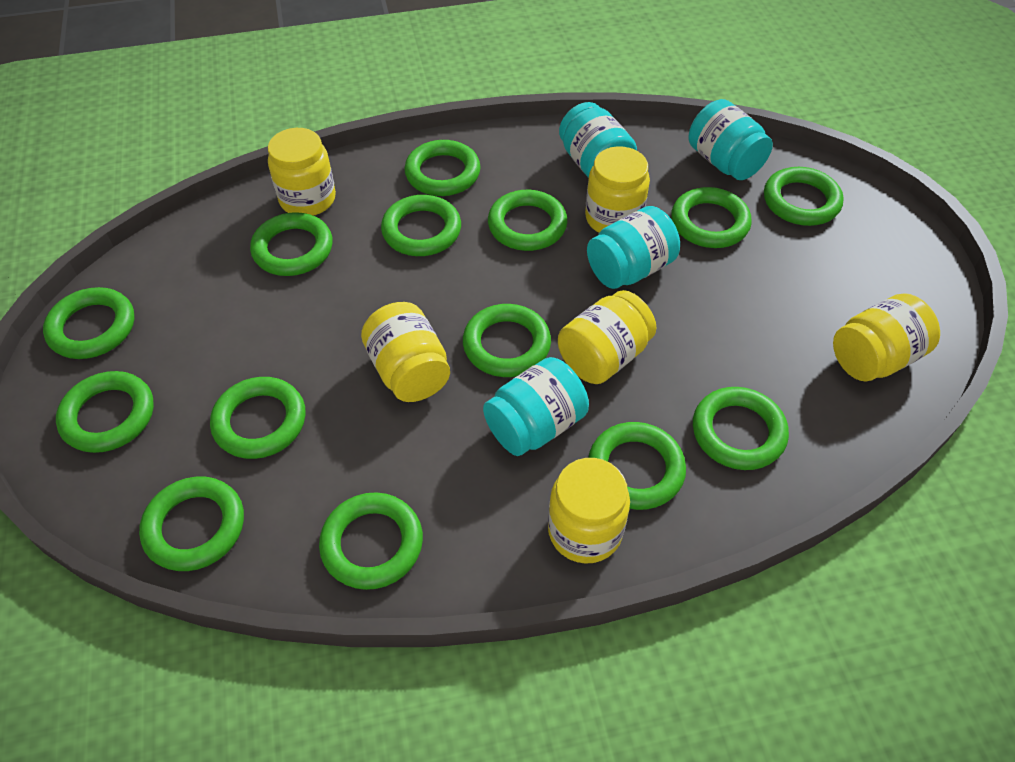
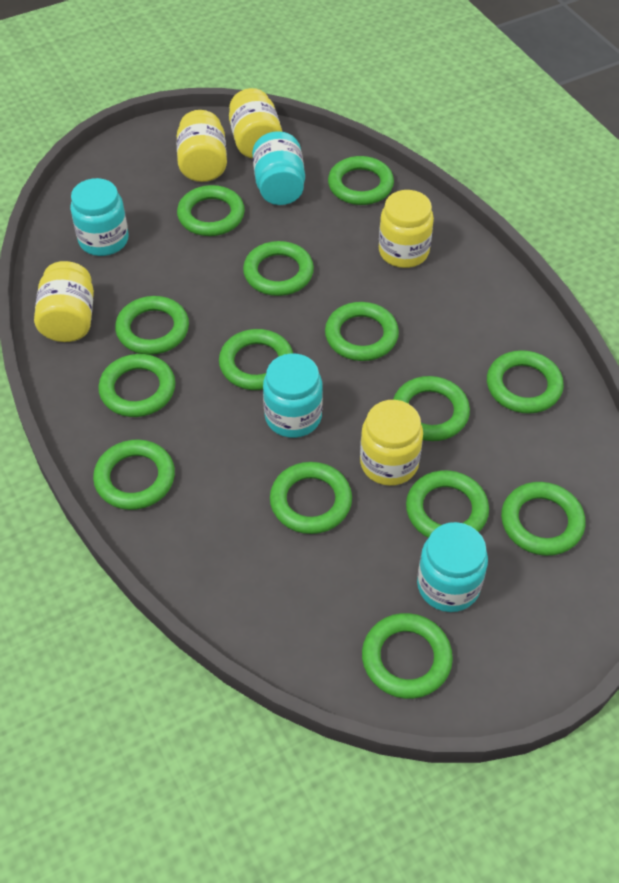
yellow jar: 6 -> 5

